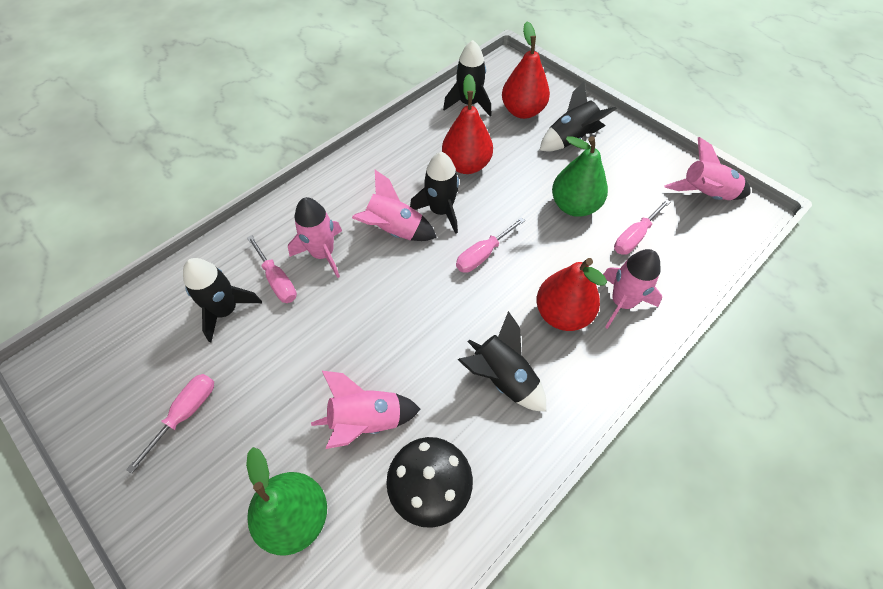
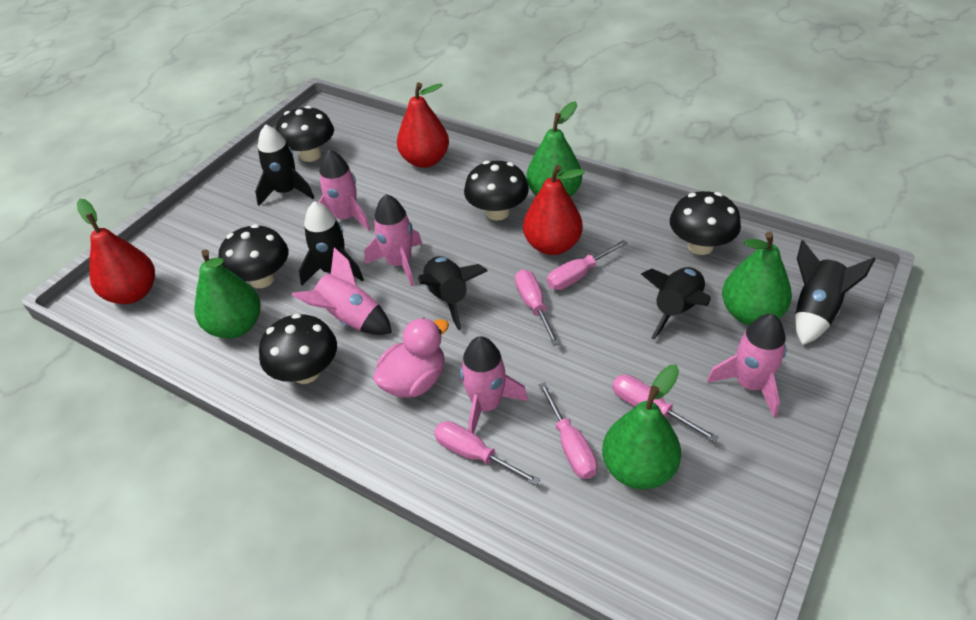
black mushroom: 1 -> 5
green pear: 2 -> 4
pink duck: 0 -> 1
pink screwdriver: 4 -> 5

